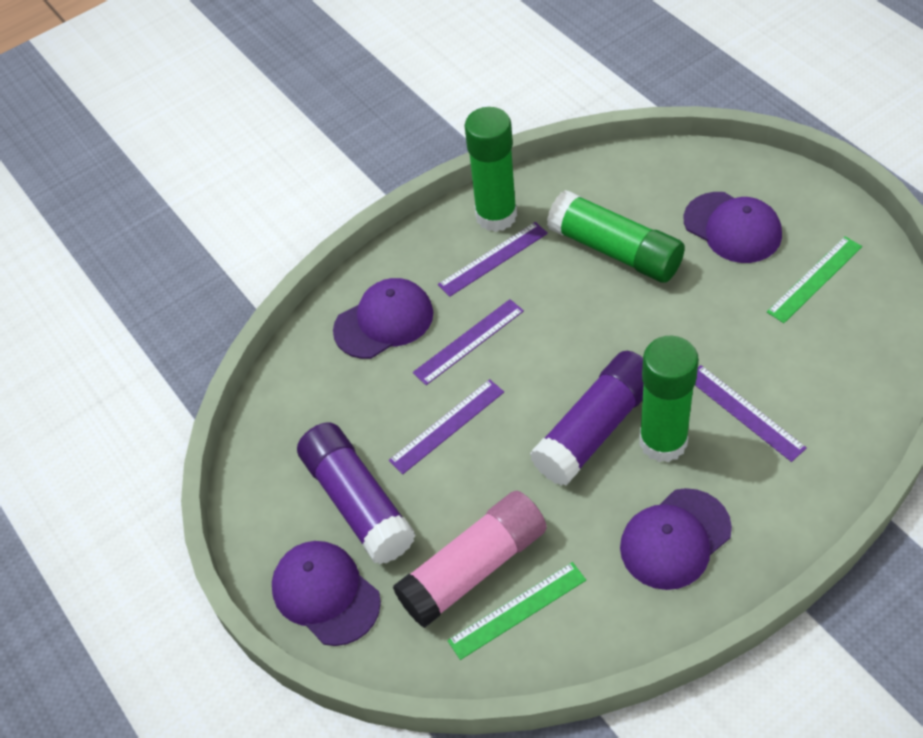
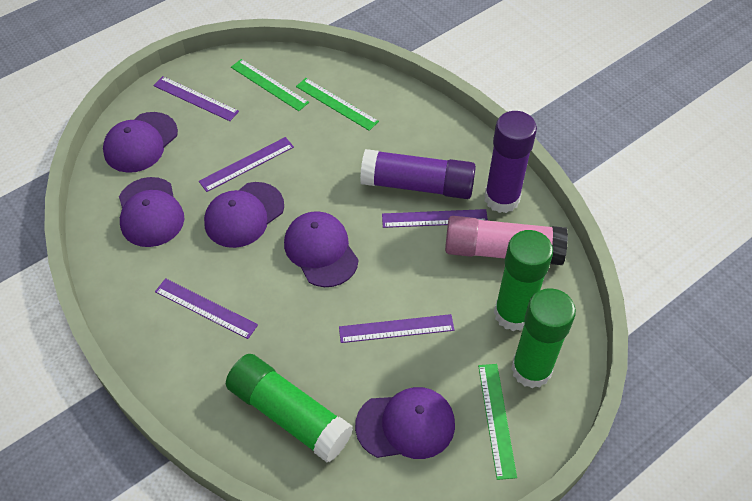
green ruler: 2 -> 3
purple cap: 4 -> 5
purple ruler: 4 -> 5

